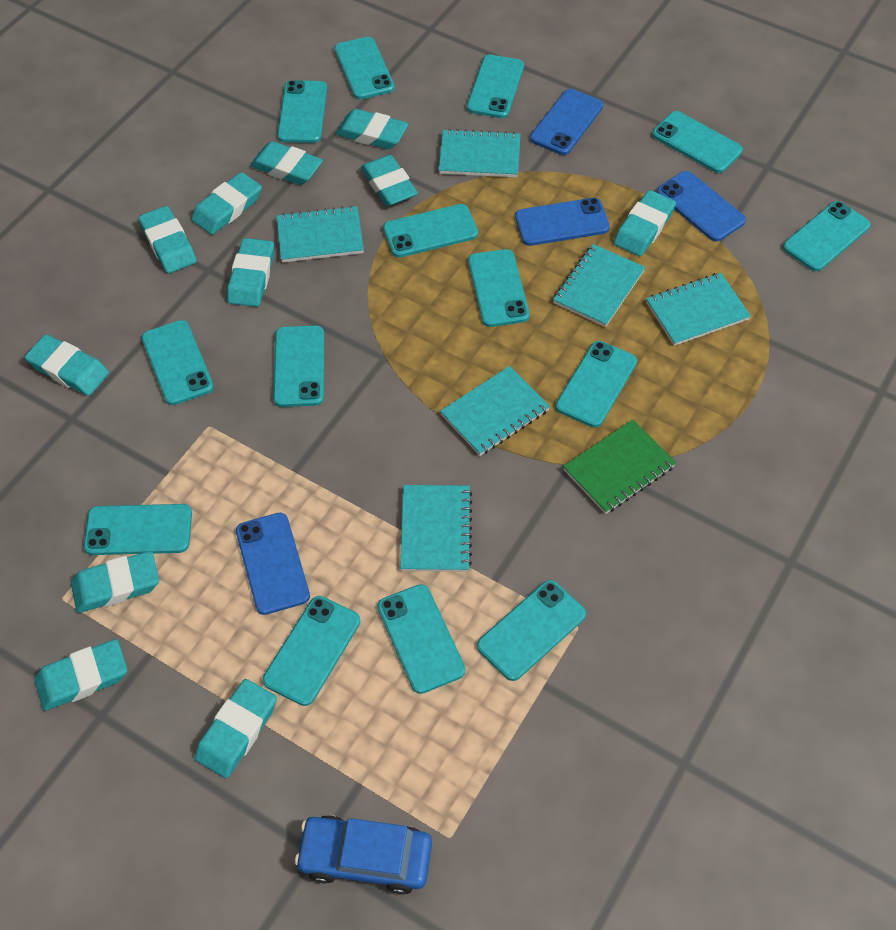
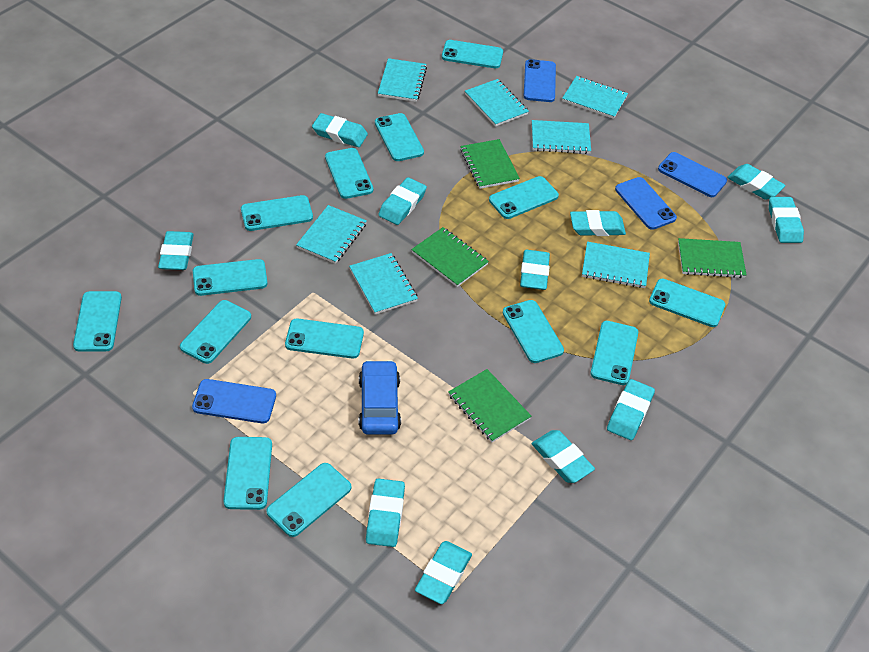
green notebook: 1 -> 4
turquoise notebook: 6 -> 7

